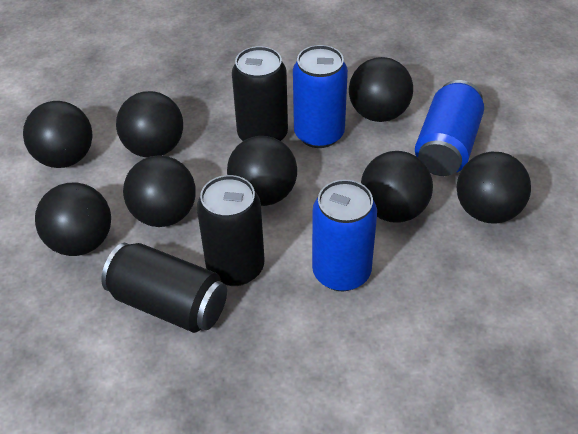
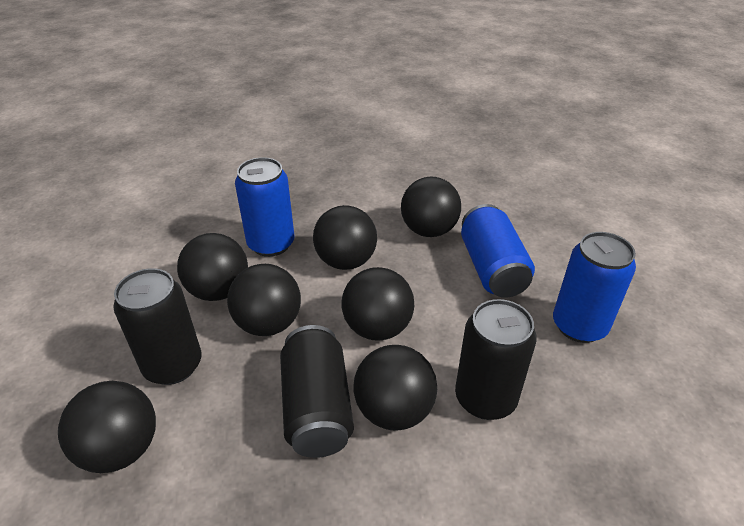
black ball: 8 -> 7

